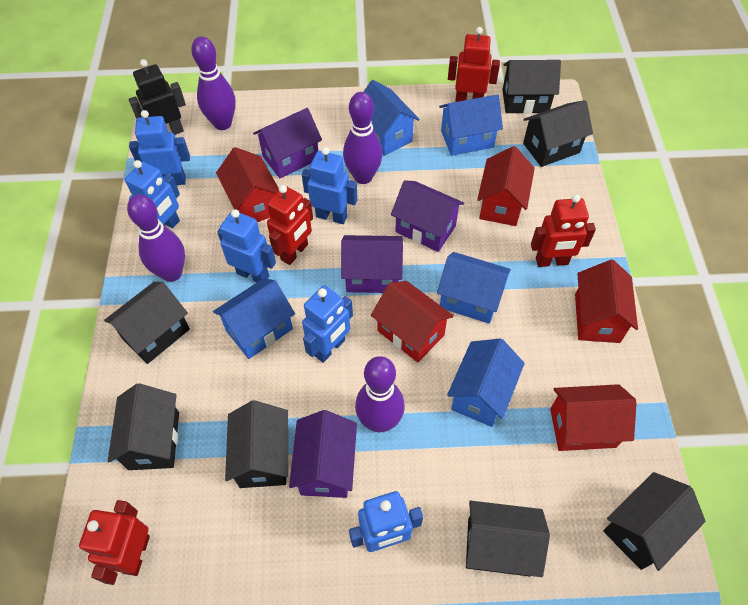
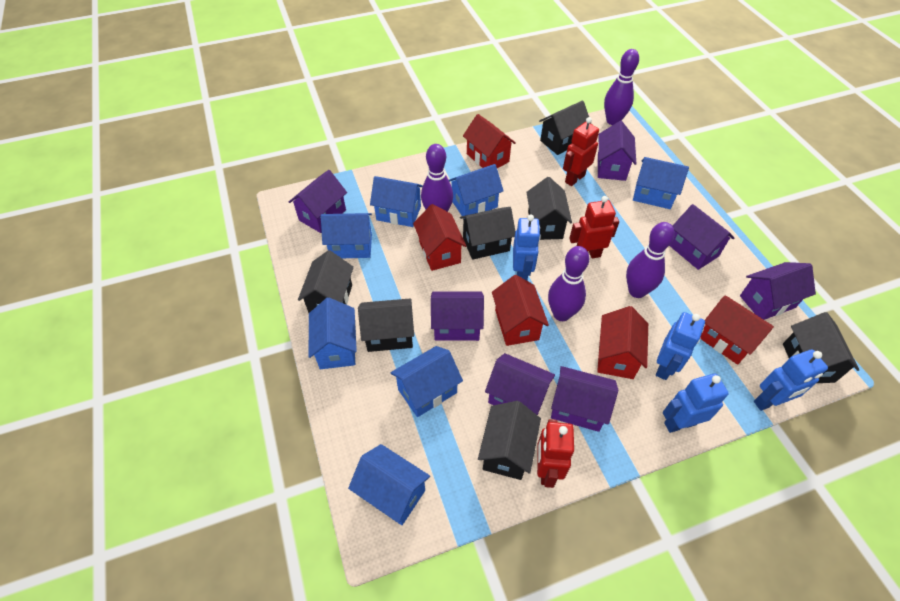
black robot: 1 -> 0
blue house: 5 -> 7
blue robot: 6 -> 4
purple house: 4 -> 7
red robot: 4 -> 3

